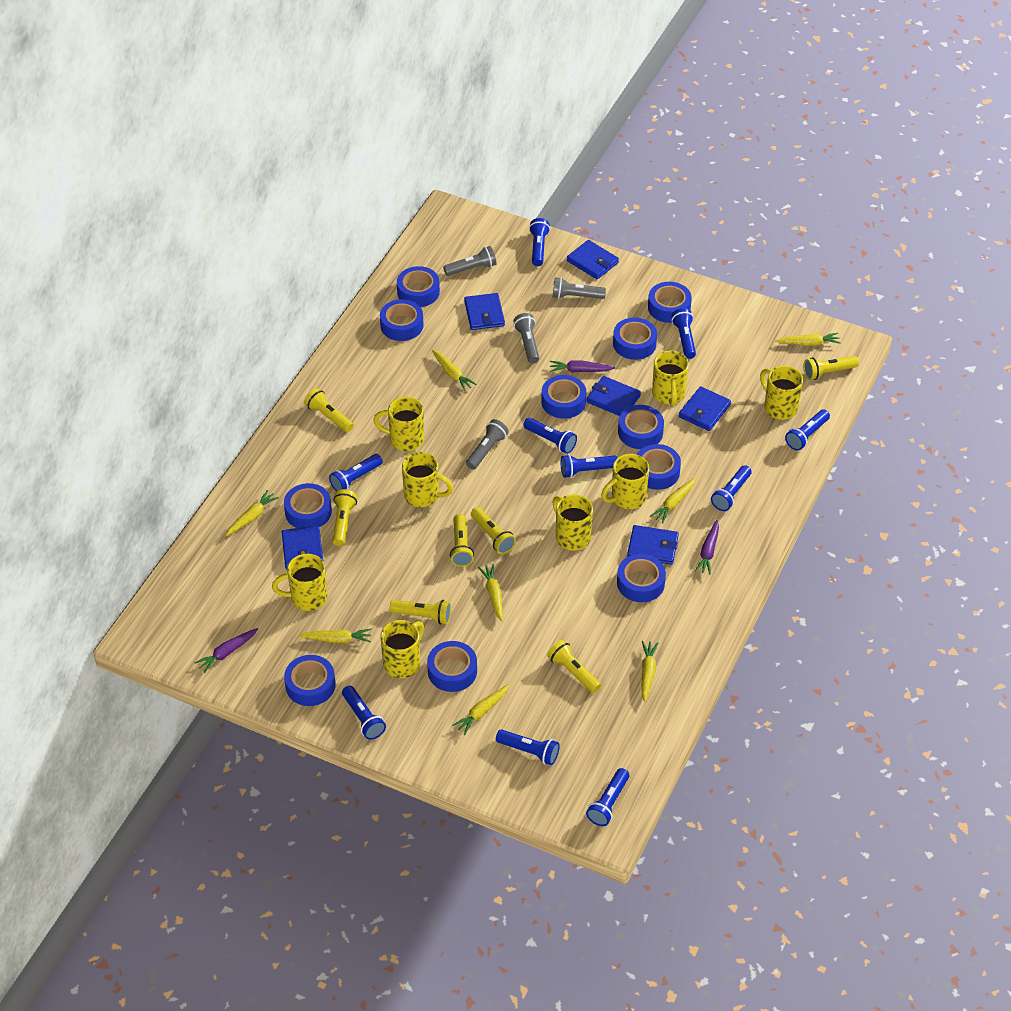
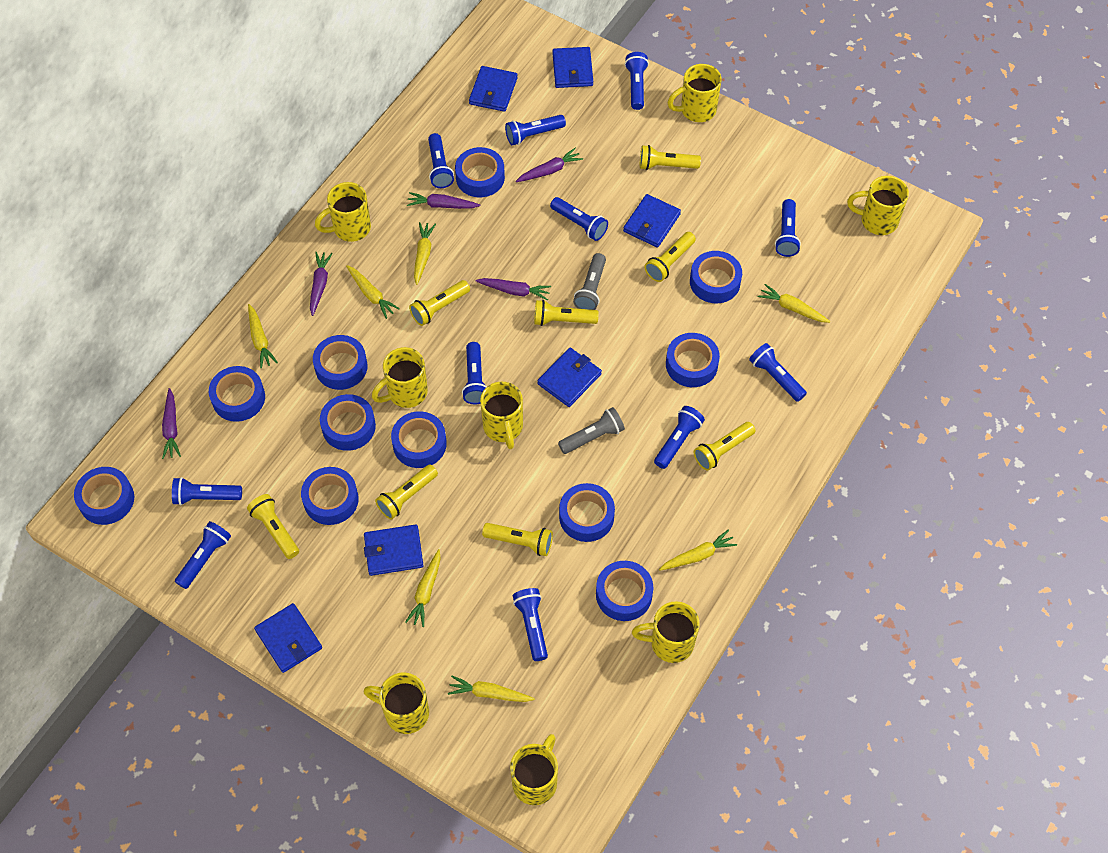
blue flashlight: 10 -> 11
grey flashlight: 4 -> 2
purple carrot: 3 -> 5
yellow carrot: 8 -> 7
yellow flashlight: 7 -> 8

